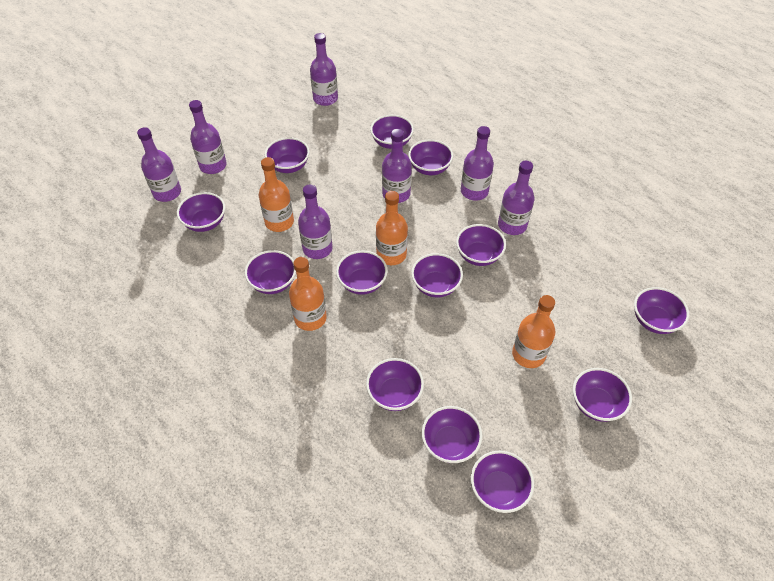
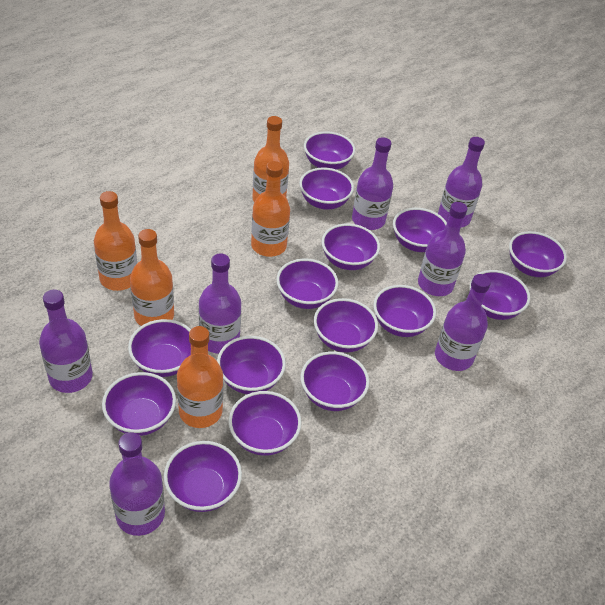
orange bottle: 4 -> 5
purple bowl: 13 -> 15

